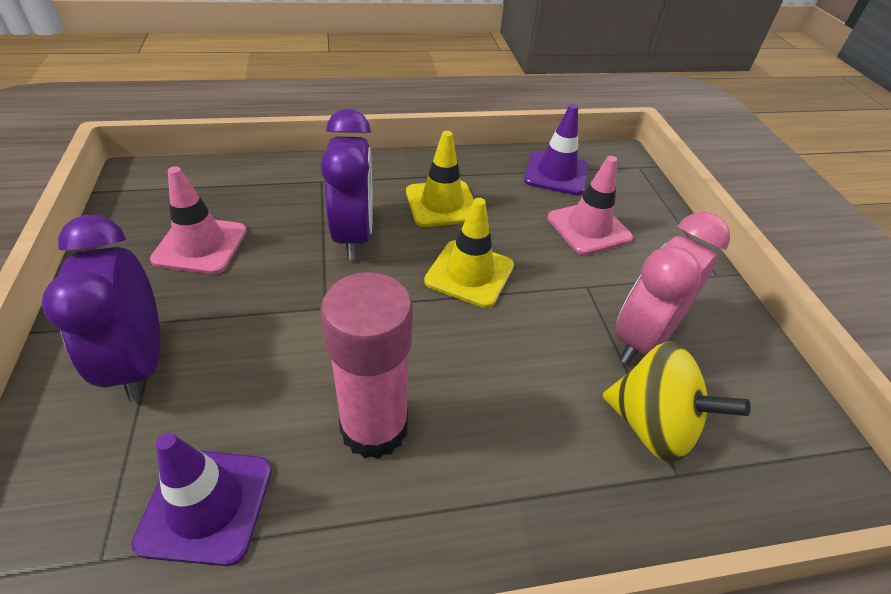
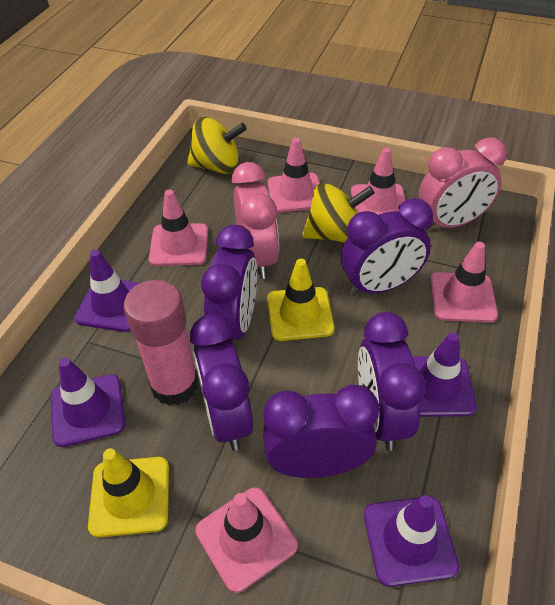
pink clock: 1 -> 2
pink traffic cone: 2 -> 5
purple clock: 2 -> 5
purple traffic cone: 2 -> 4
yellow spinning top: 1 -> 2

